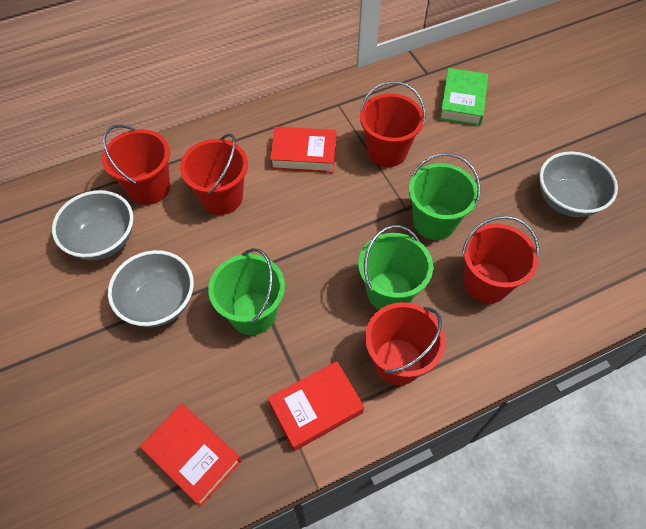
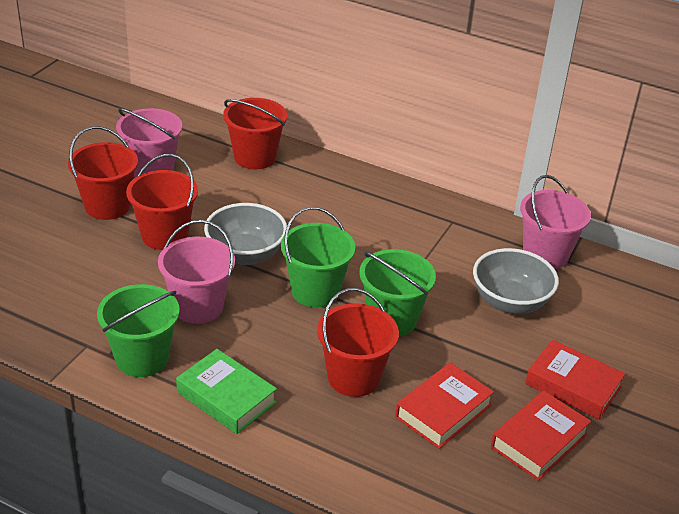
grey bowl: 3 -> 2
pink bucket: 0 -> 3
red bucket: 5 -> 4

